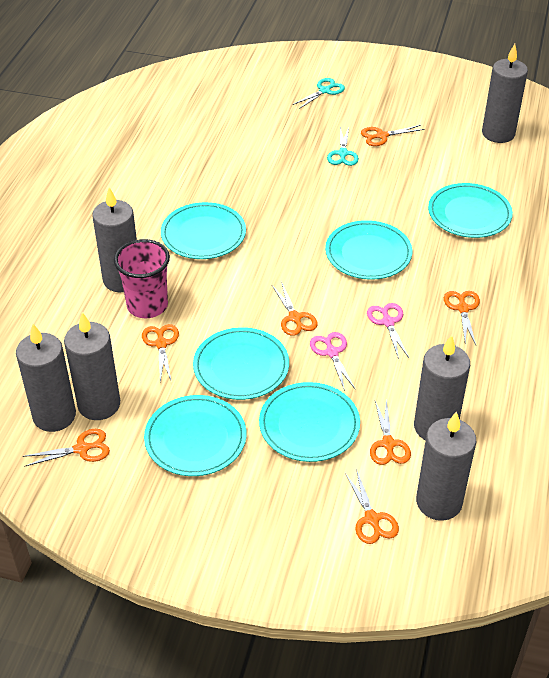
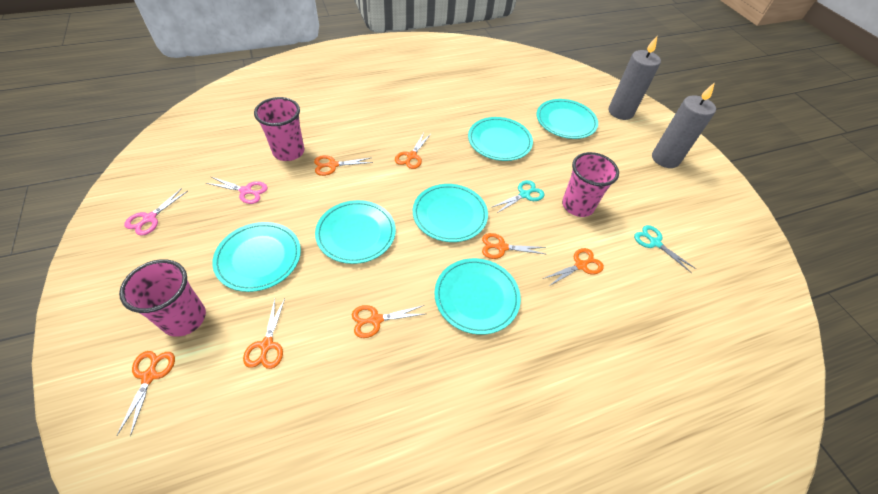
grey candle: 6 -> 2
pink cup: 1 -> 3

